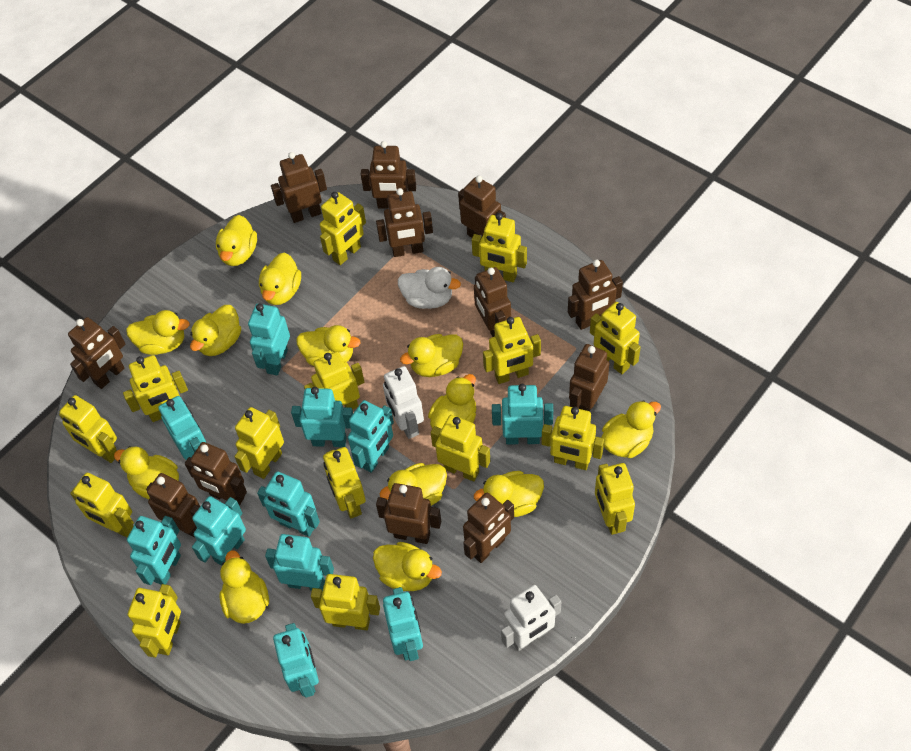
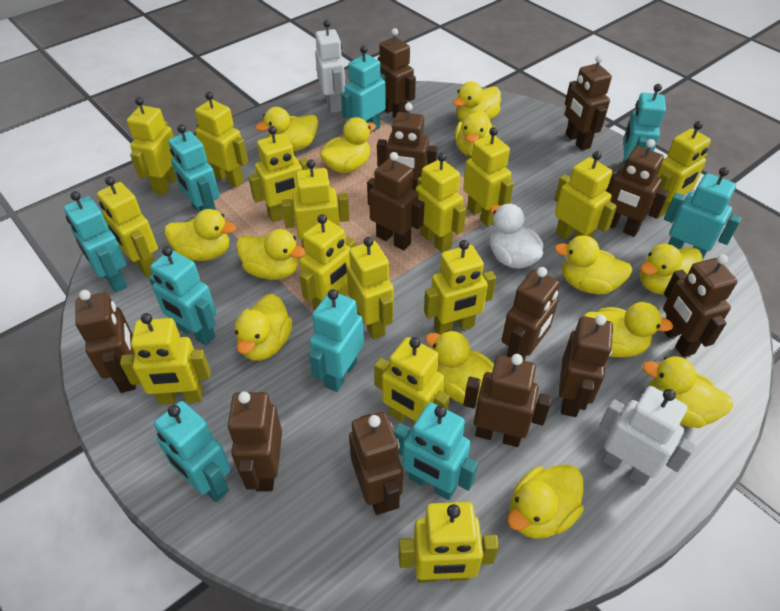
turquoise robot: 11 -> 9

